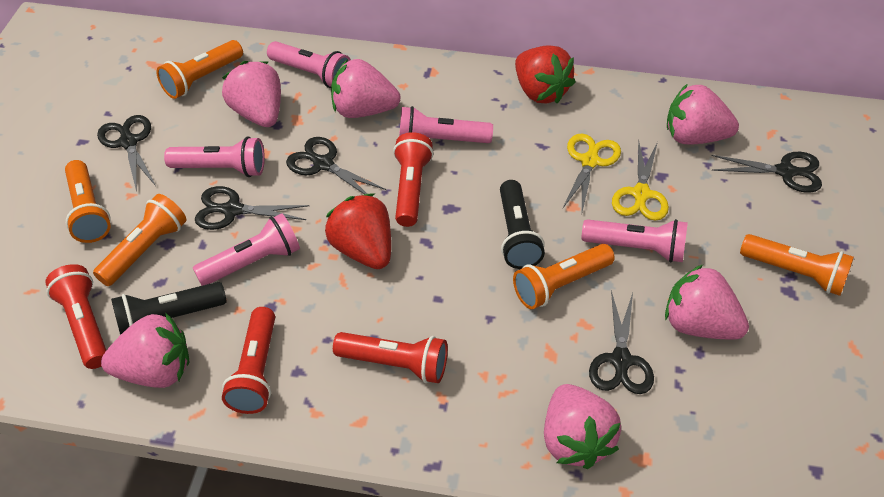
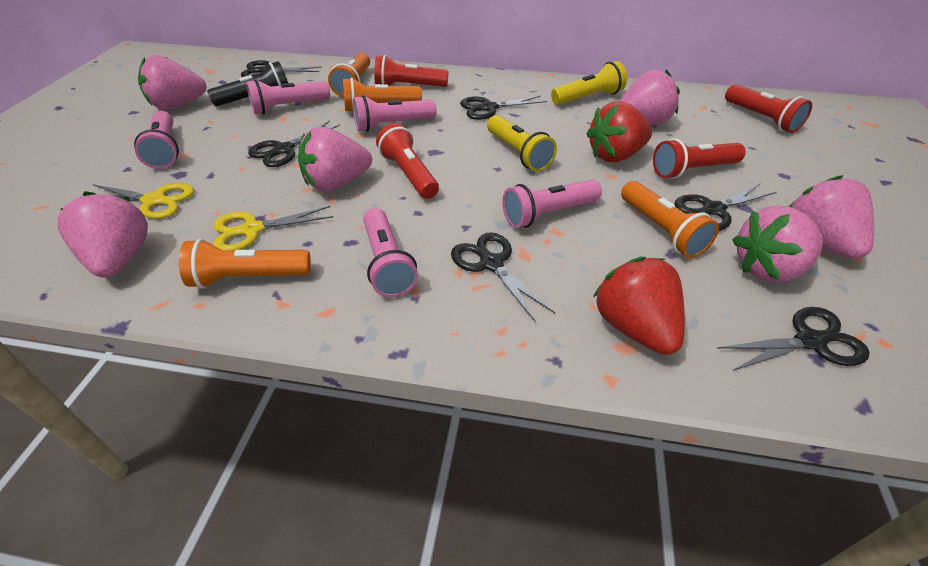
black flashlight: 2 -> 1
black scissors: 5 -> 6
orange flashlight: 5 -> 4
yellow flashlight: 0 -> 2

